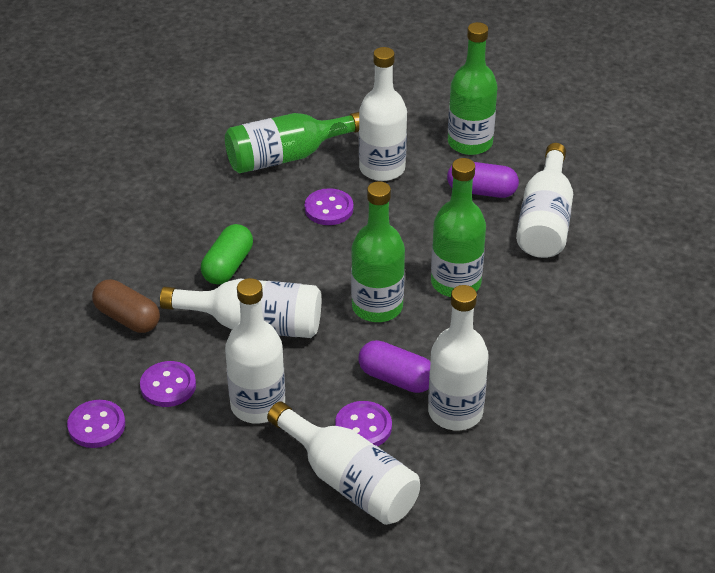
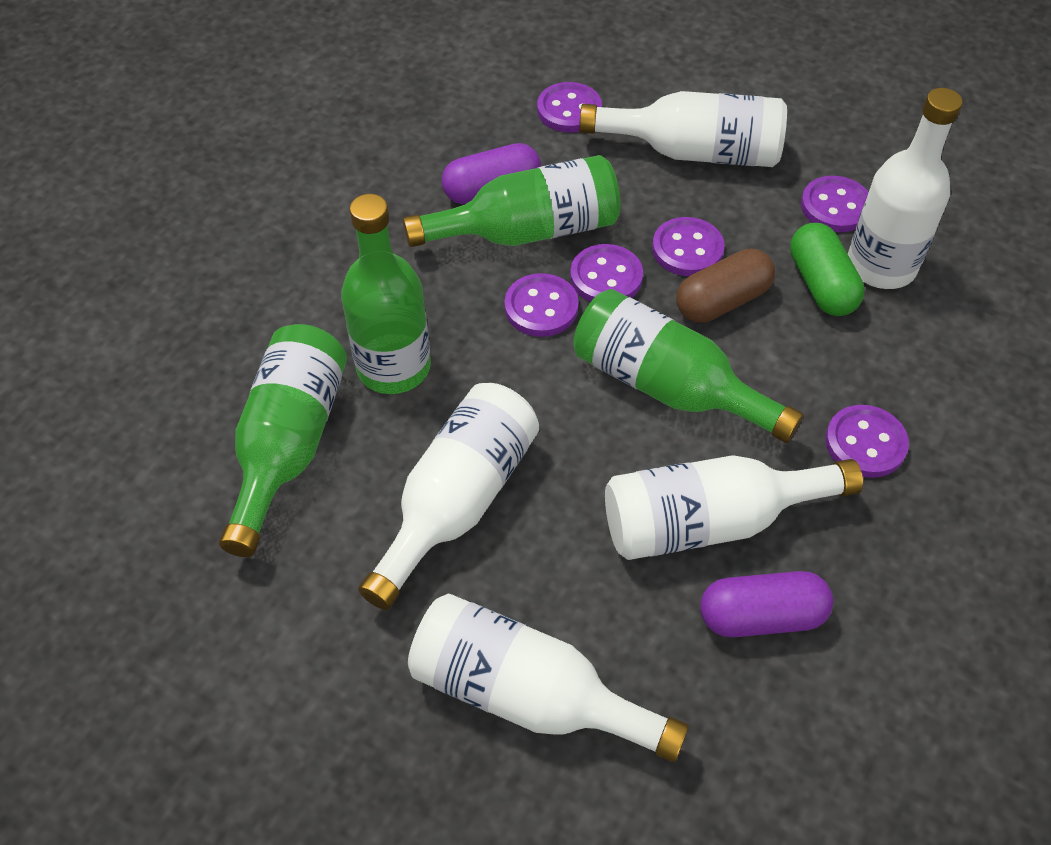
purple button: 4 -> 6
white bottle: 6 -> 5

